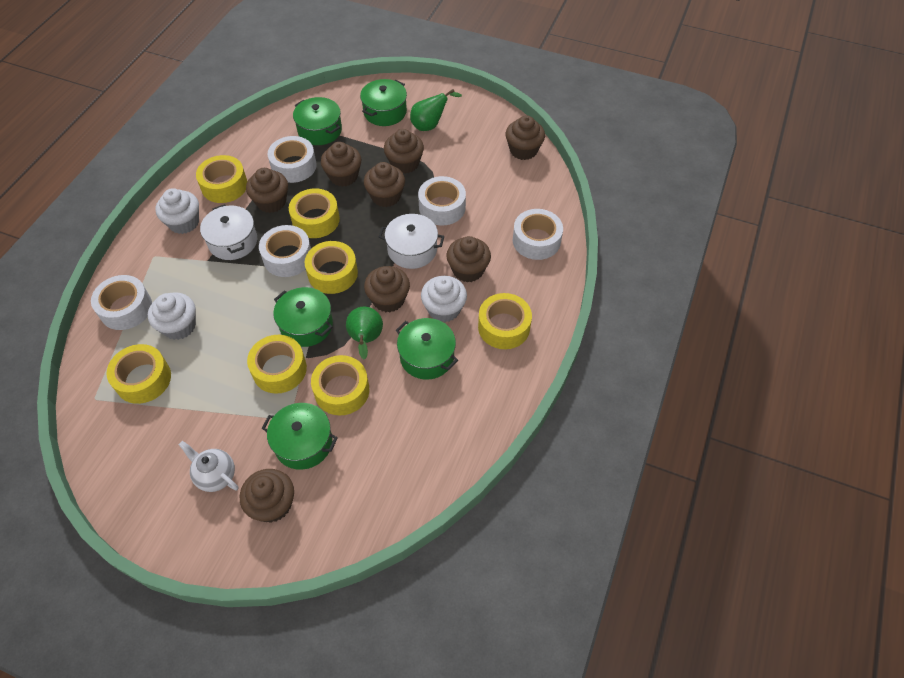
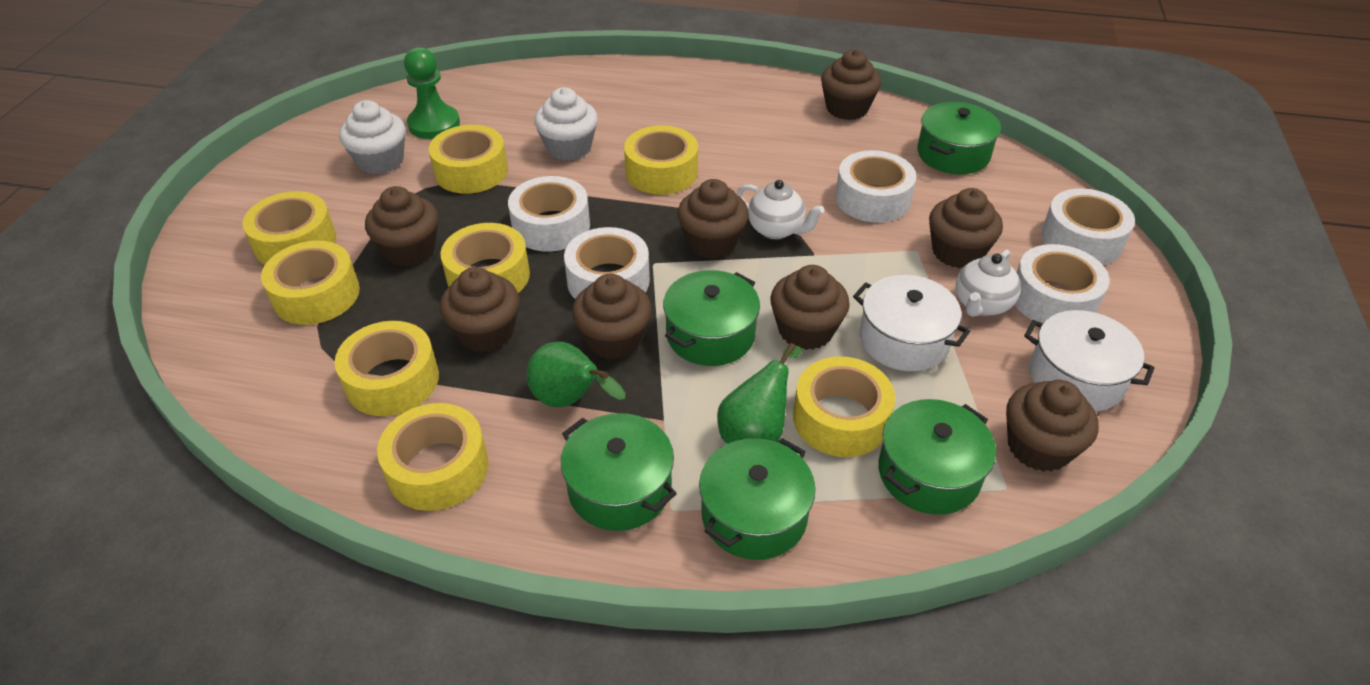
green pawn: 0 -> 1
white cupcake: 3 -> 2
white teapot: 1 -> 2
yellow tape: 7 -> 8

